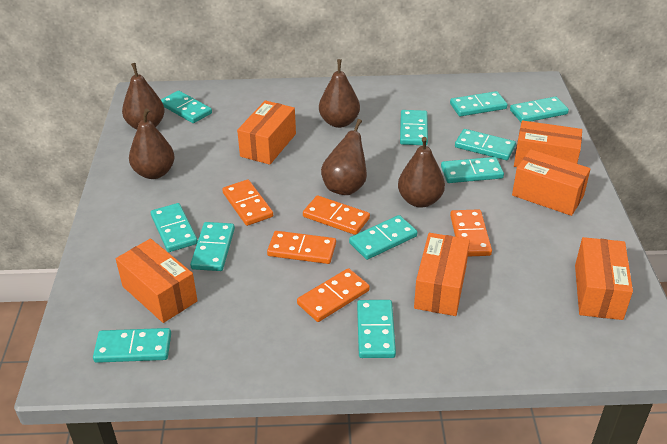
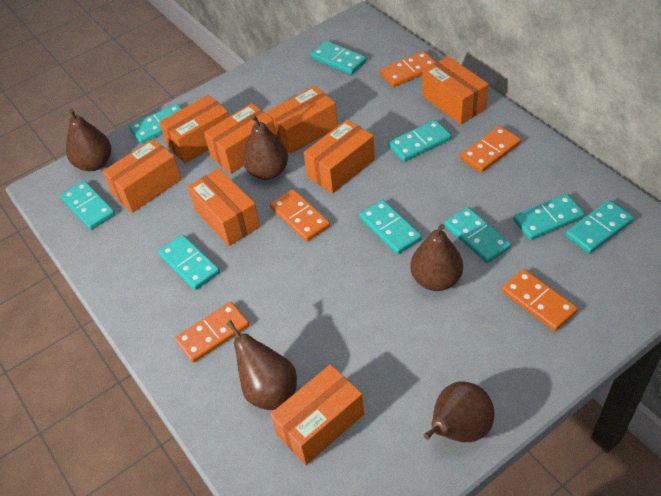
orange box: 6 -> 8
turquoise domino: 11 -> 9

